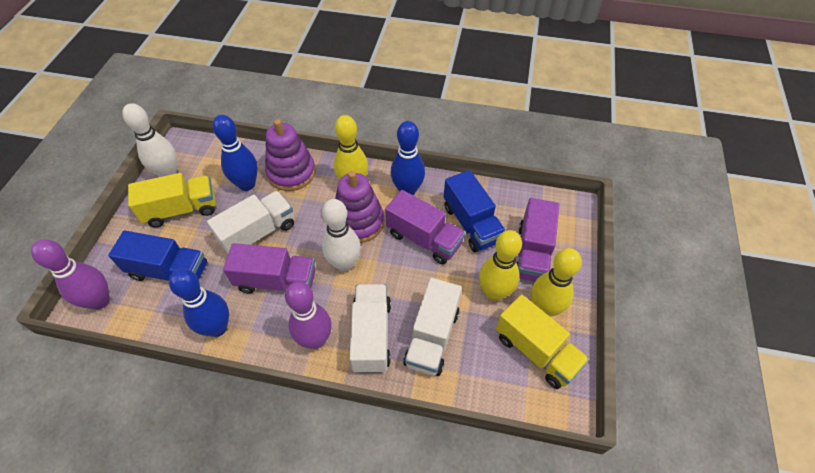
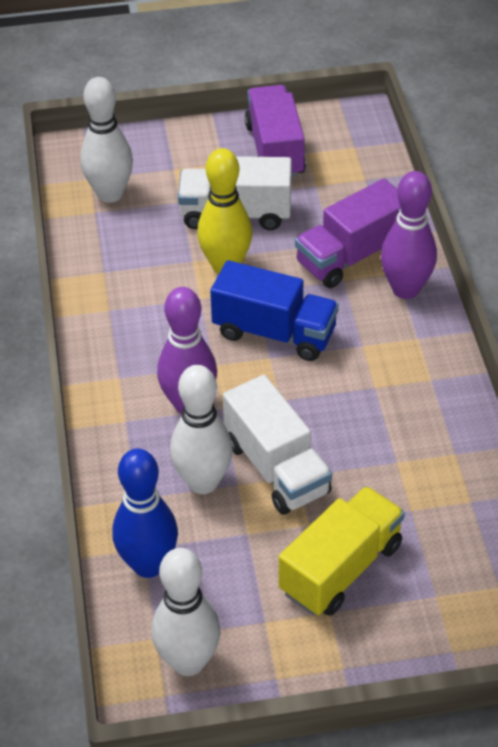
blue bowling pin: 3 -> 1
blue truck: 2 -> 1
purple stacking toy: 2 -> 0
purple truck: 3 -> 2
white bowling pin: 2 -> 3
white truck: 3 -> 2
yellow bowling pin: 3 -> 1
yellow truck: 2 -> 1

